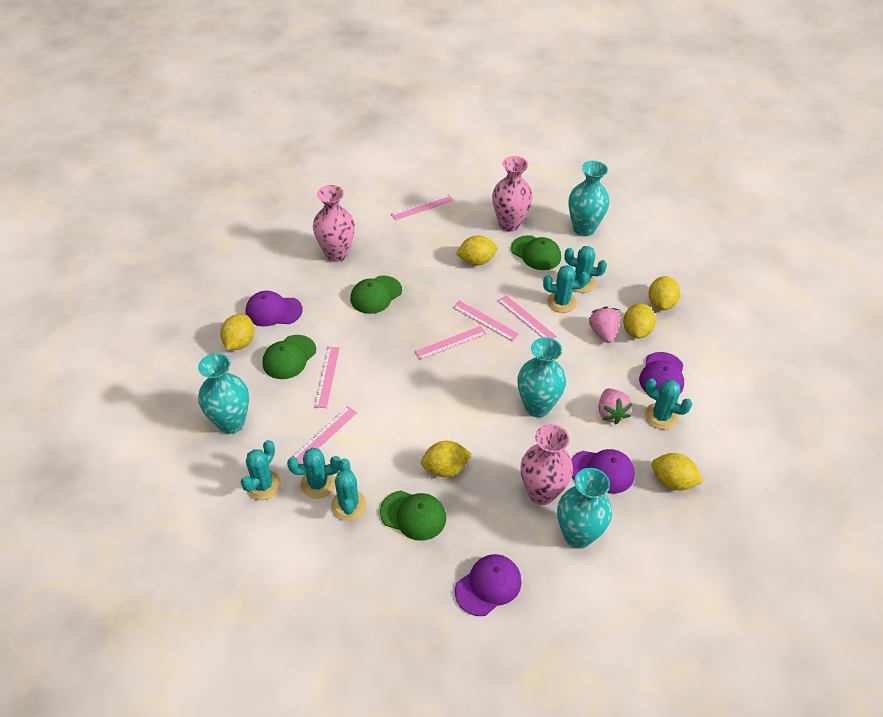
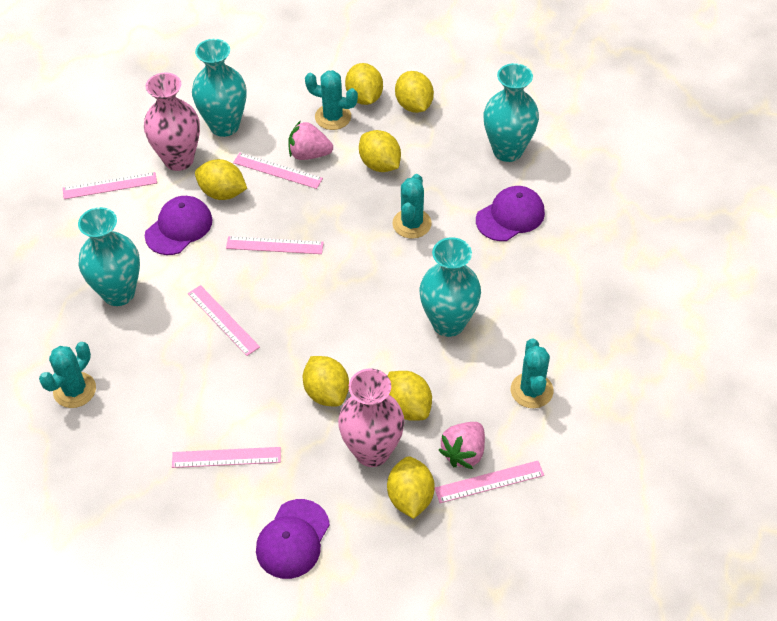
green cap: 4 -> 0
pink vase: 3 -> 2
purple cap: 4 -> 3
turquoise cactus: 6 -> 4
yellow lemon: 6 -> 7

